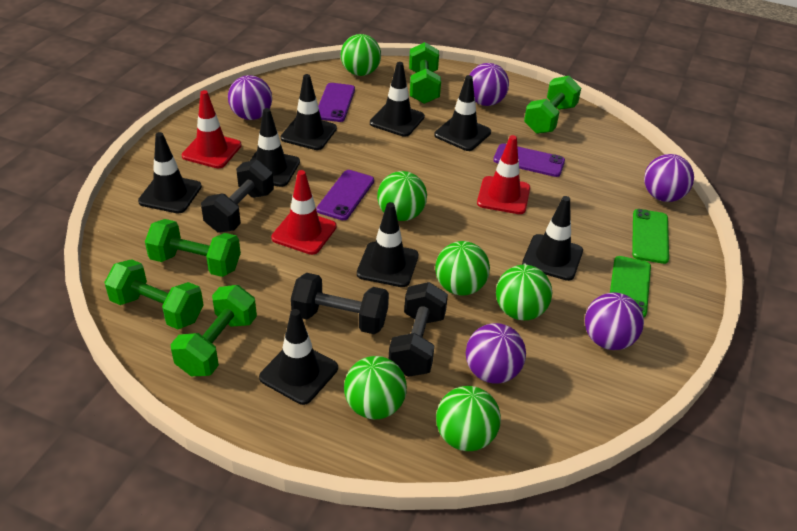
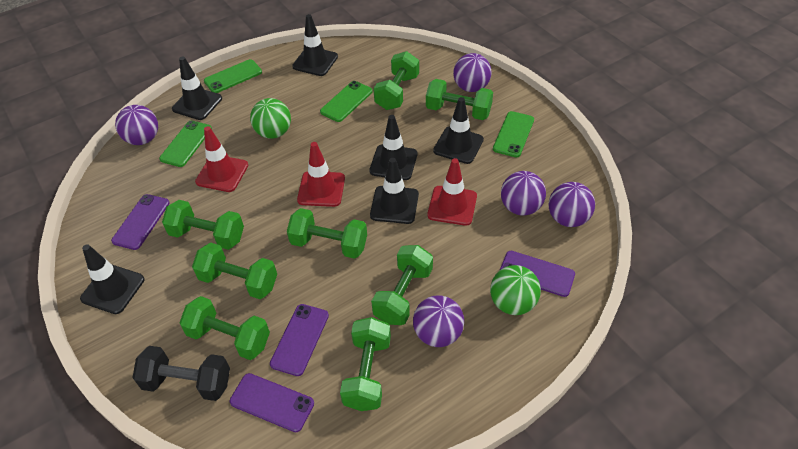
black dumbbell: 3 -> 1
black traffic cone: 8 -> 6
green ball: 6 -> 2
green dumbbell: 5 -> 8
green phone: 2 -> 4
purple phone: 3 -> 4

